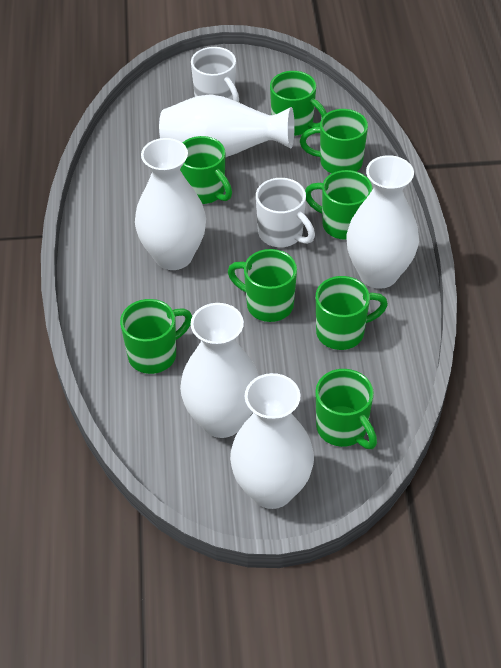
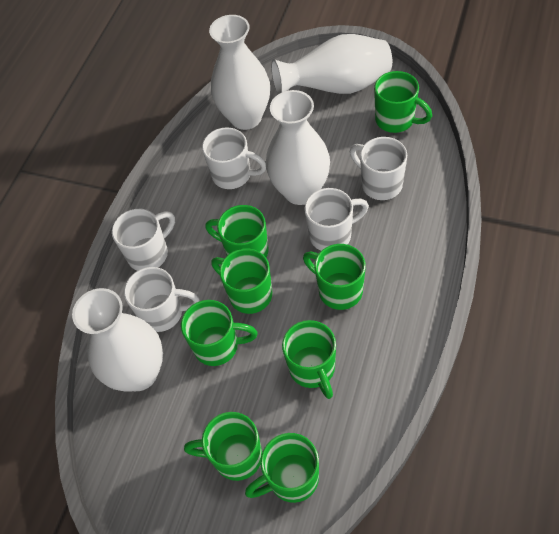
white mug: 2 -> 5
white vase: 5 -> 4

